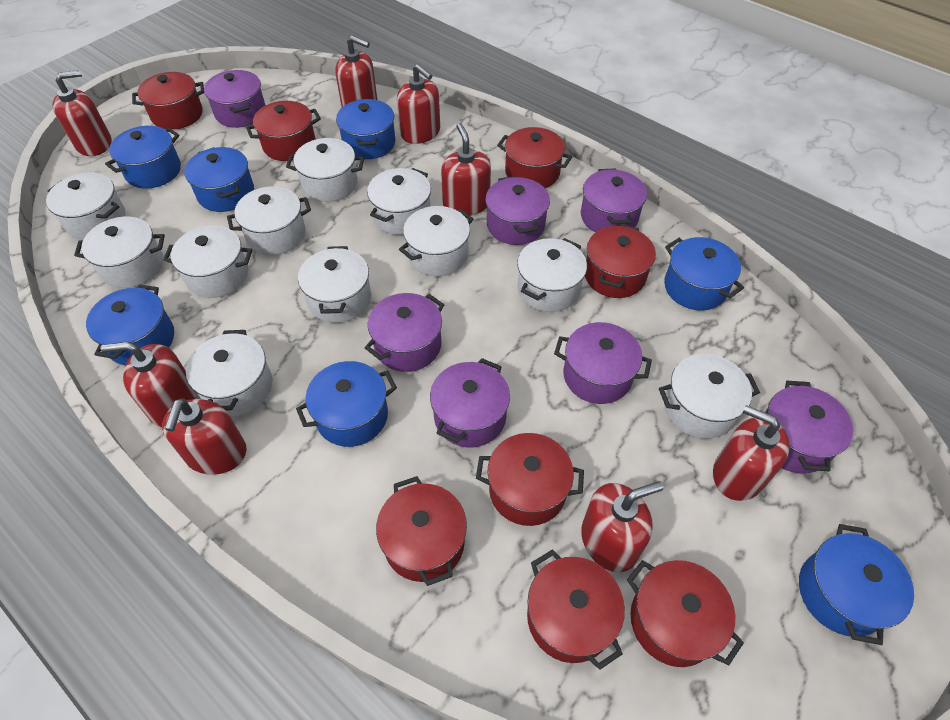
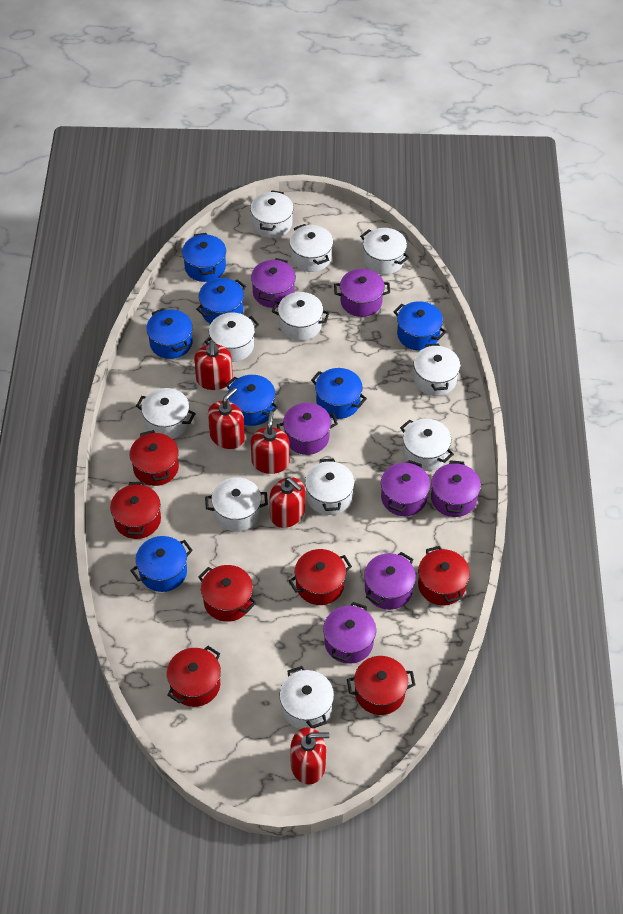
red pot: 8 -> 7
red soap dispenser: 8 -> 5

